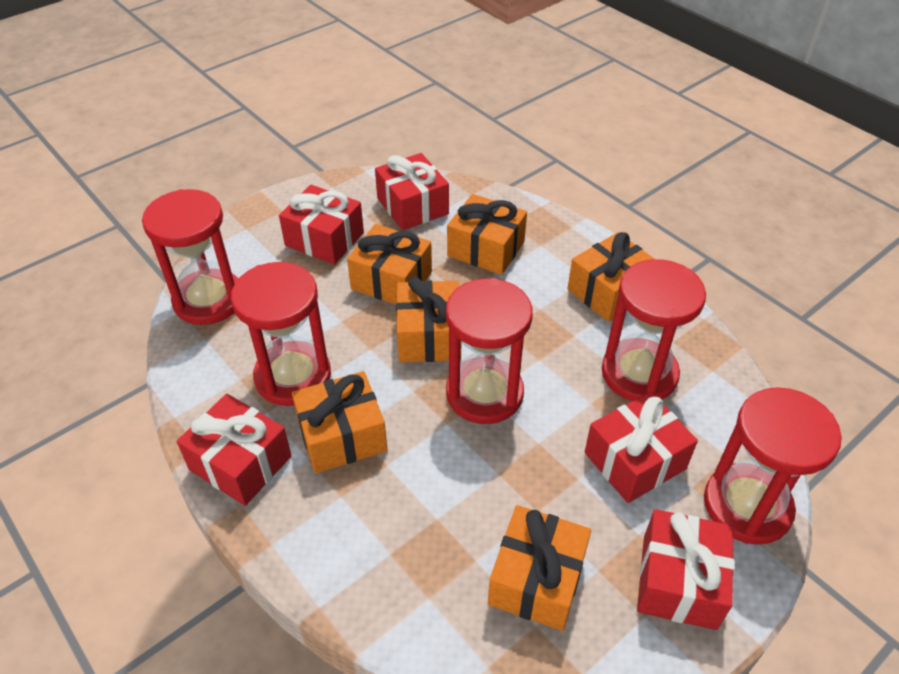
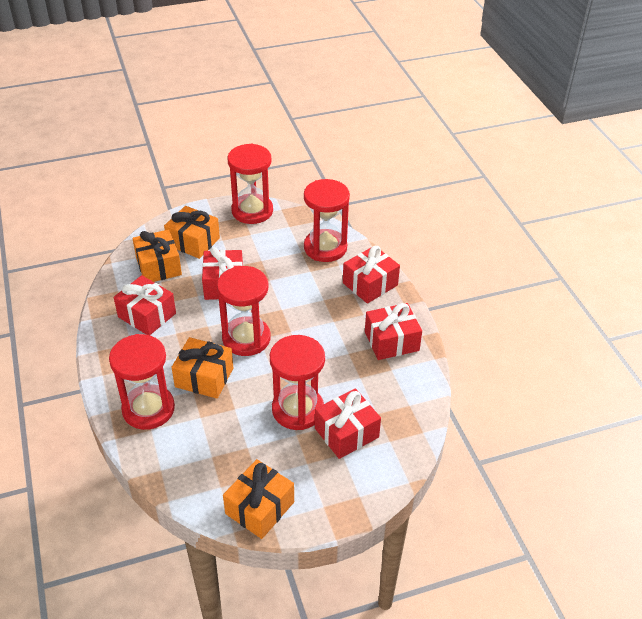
orange gift: 6 -> 4

